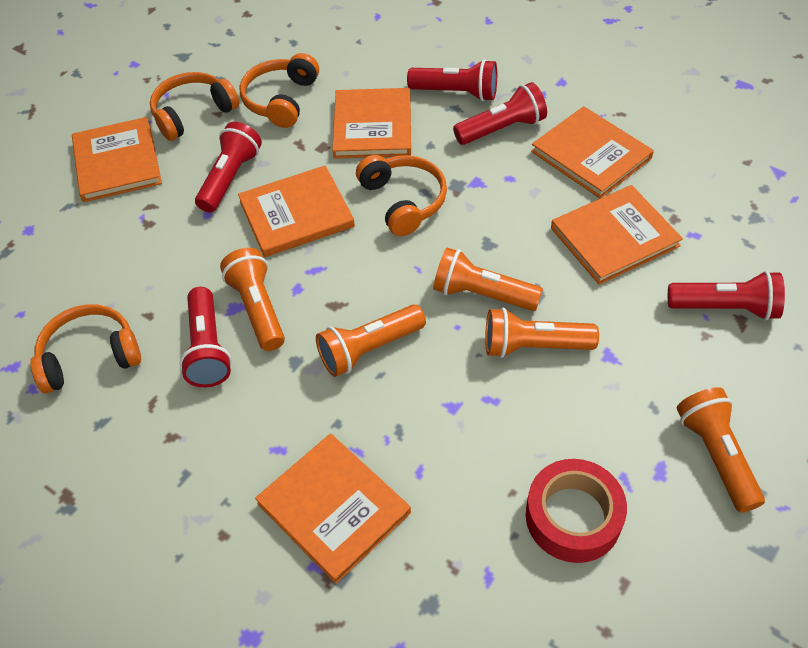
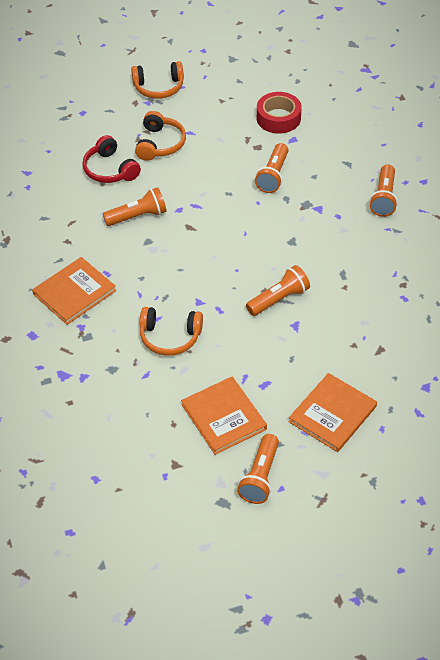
orange book: 6 -> 3
orange headphones: 4 -> 3
red flashlight: 5 -> 0
red headphones: 0 -> 1

